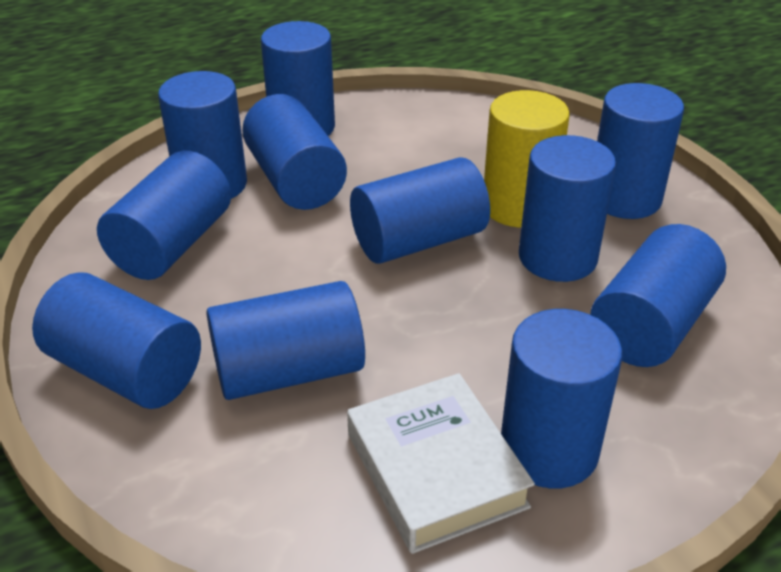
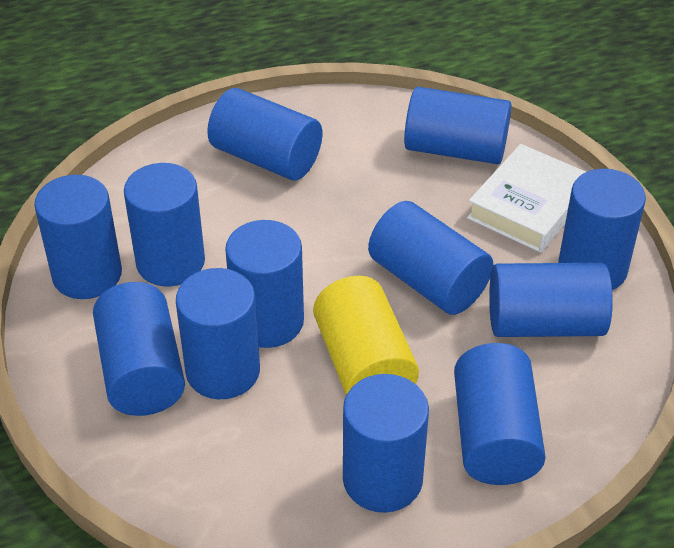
blue cylinder: 11 -> 12

